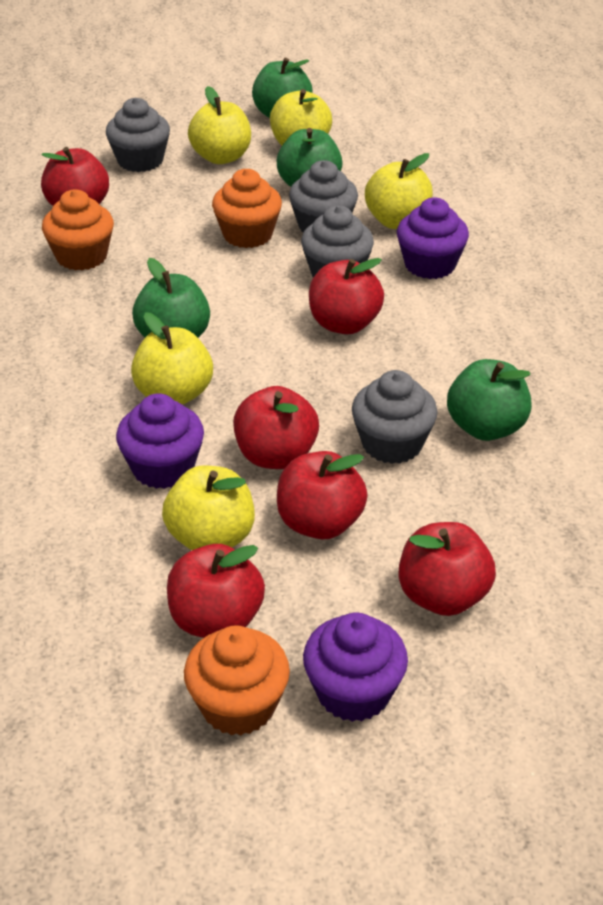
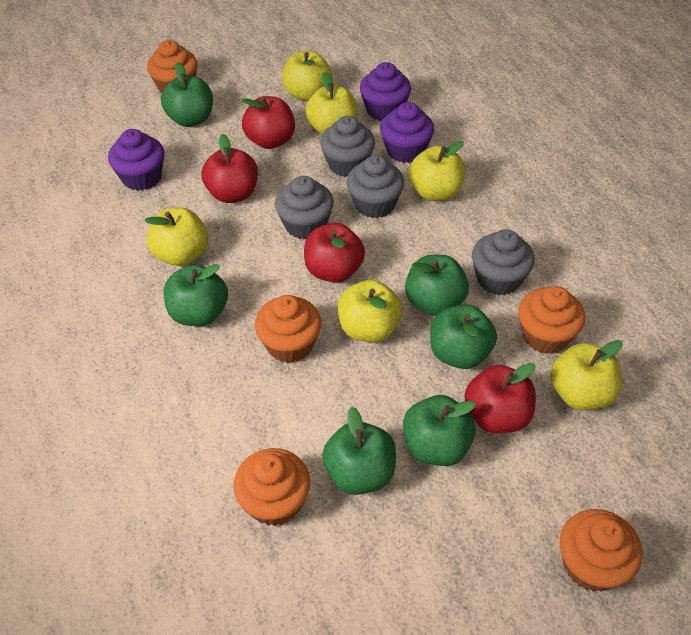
green apple: 4 -> 6
orange cupcake: 3 -> 5
red apple: 6 -> 4
yellow apple: 5 -> 6

